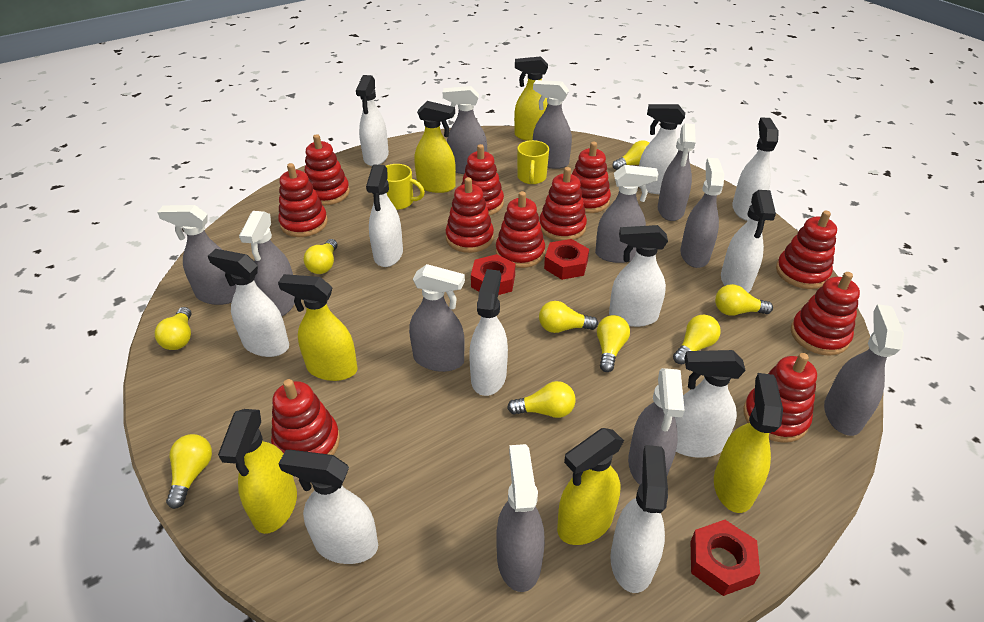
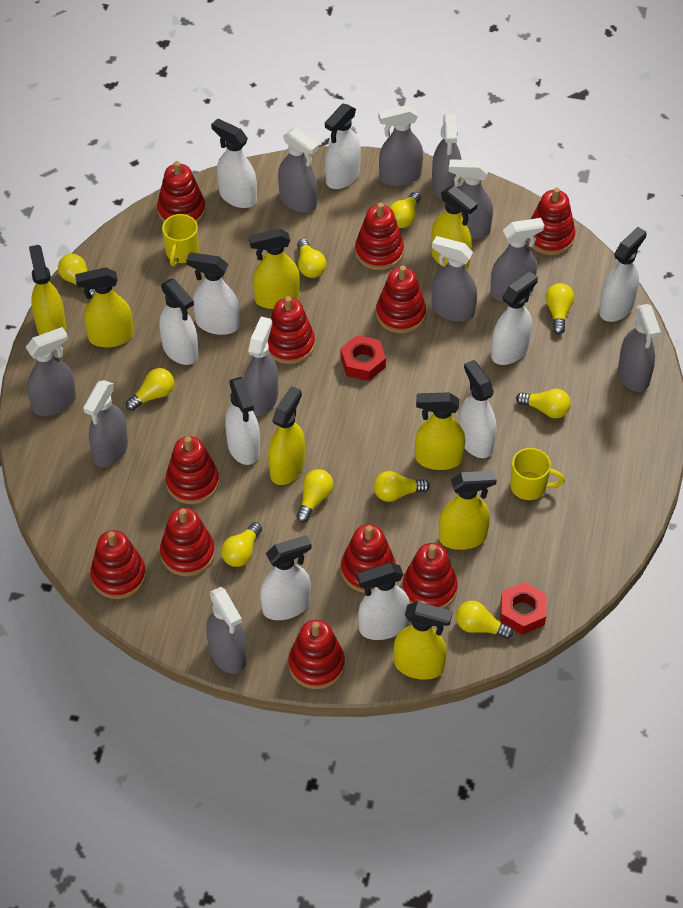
red nut: 3 -> 2
white spray bottle: 11 -> 10
yellow light bulb: 9 -> 10
yellow spray bottle: 6 -> 8

